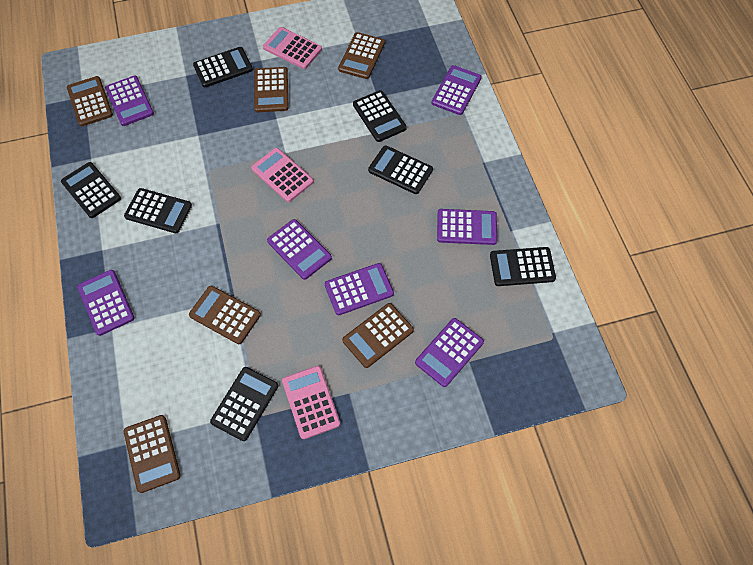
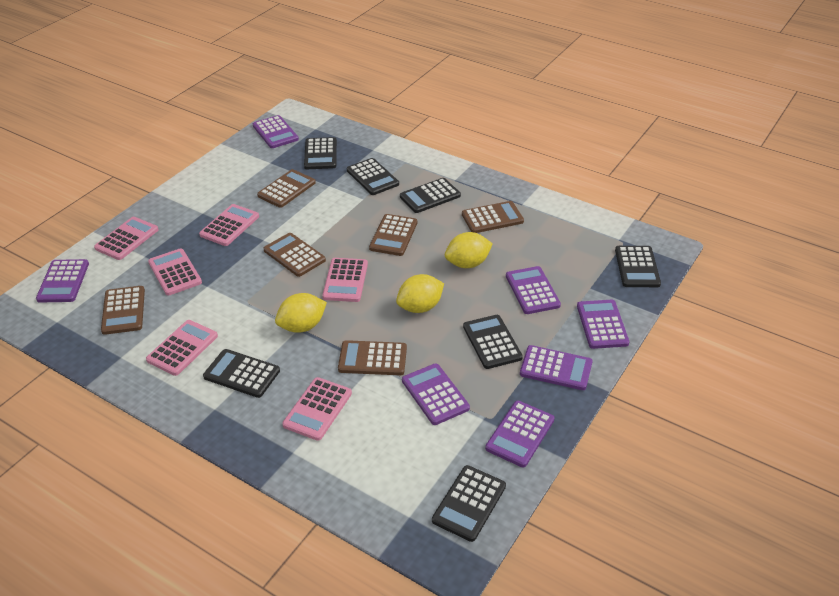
pink calculator: 3 -> 6
yellow lemon: 0 -> 3

